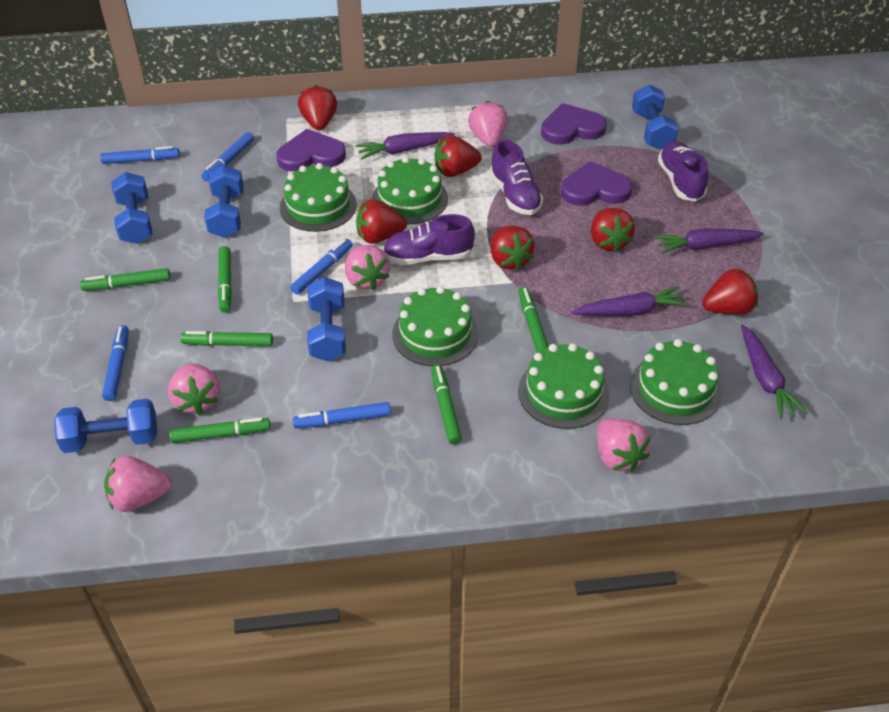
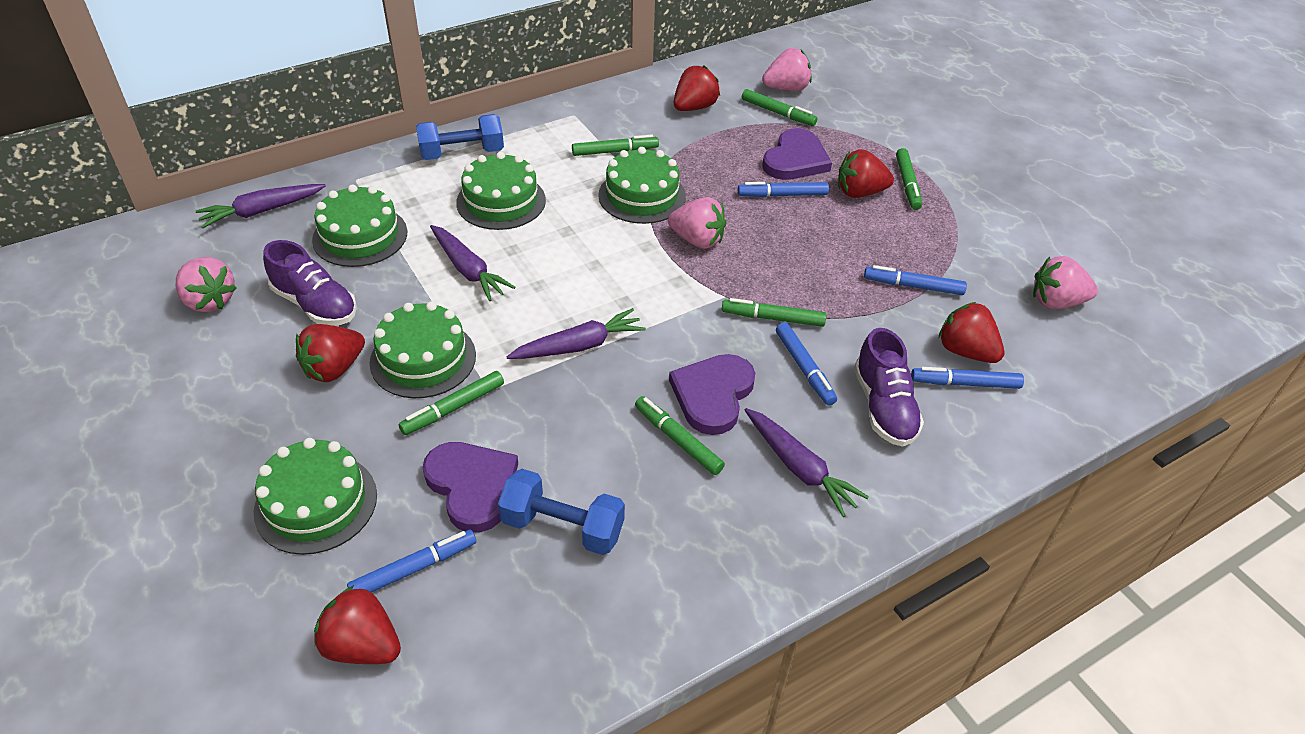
blue dumbbell: 5 -> 2
pink strawberry: 5 -> 4
purple shoe: 3 -> 2
red strawberry: 6 -> 5

